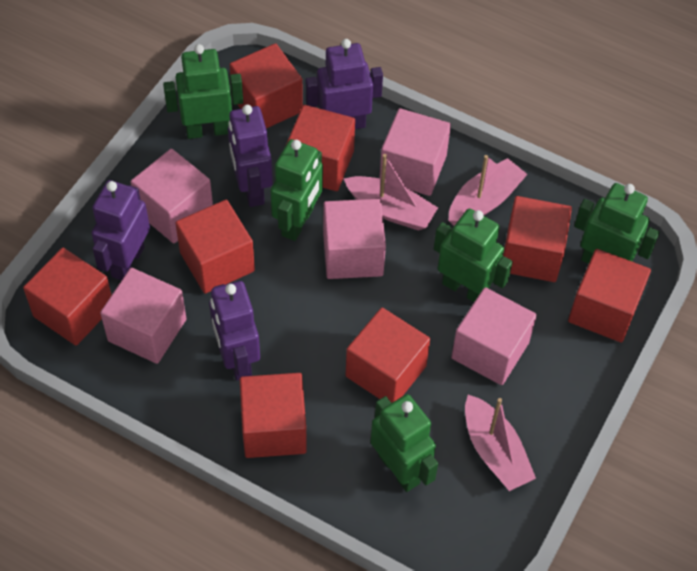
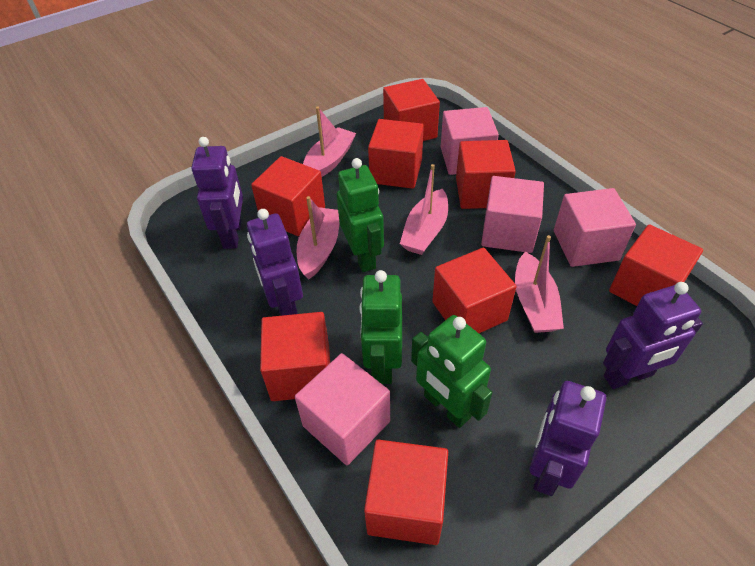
green robot: 5 -> 3
pink boat: 3 -> 4
pink cube: 5 -> 4

